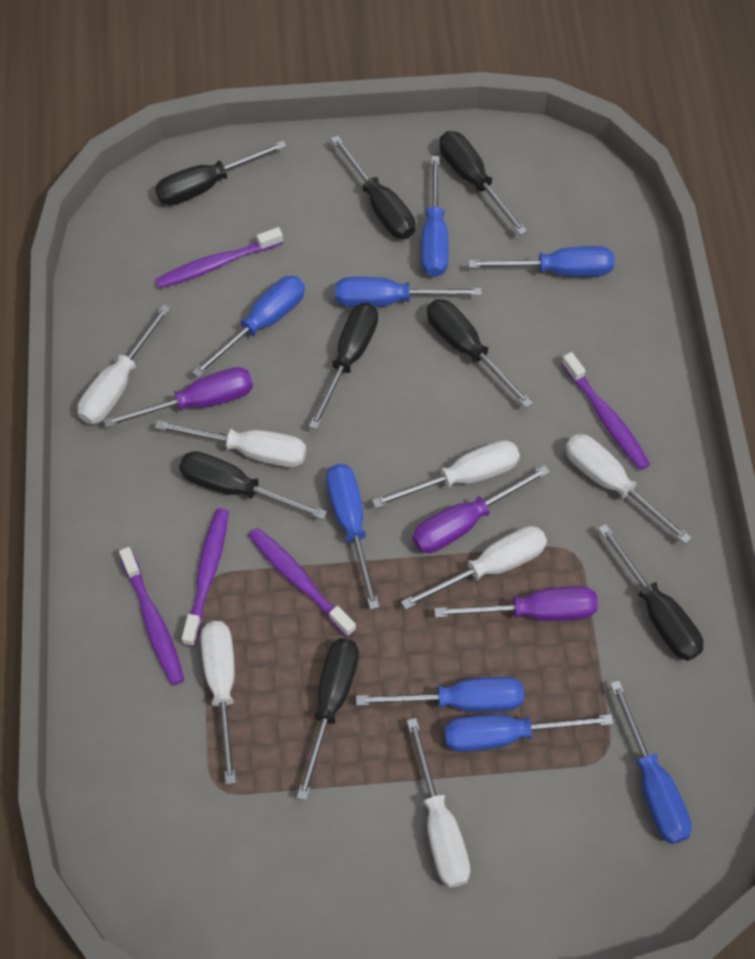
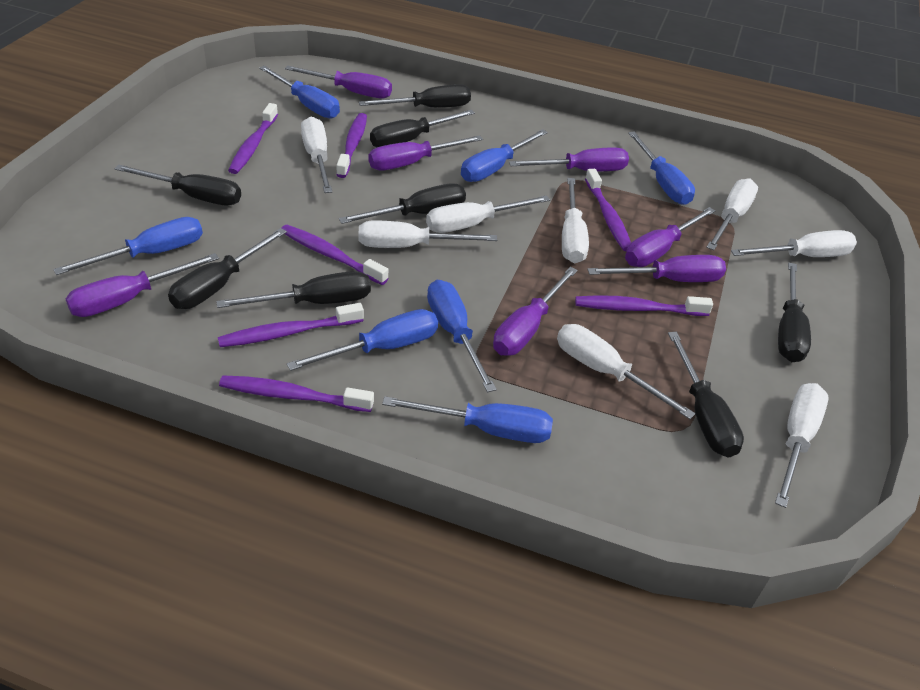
blue screwdriver: 8 -> 7
purple screwdriver: 3 -> 7
purple toothbrush: 5 -> 7
white screwdriver: 7 -> 8

